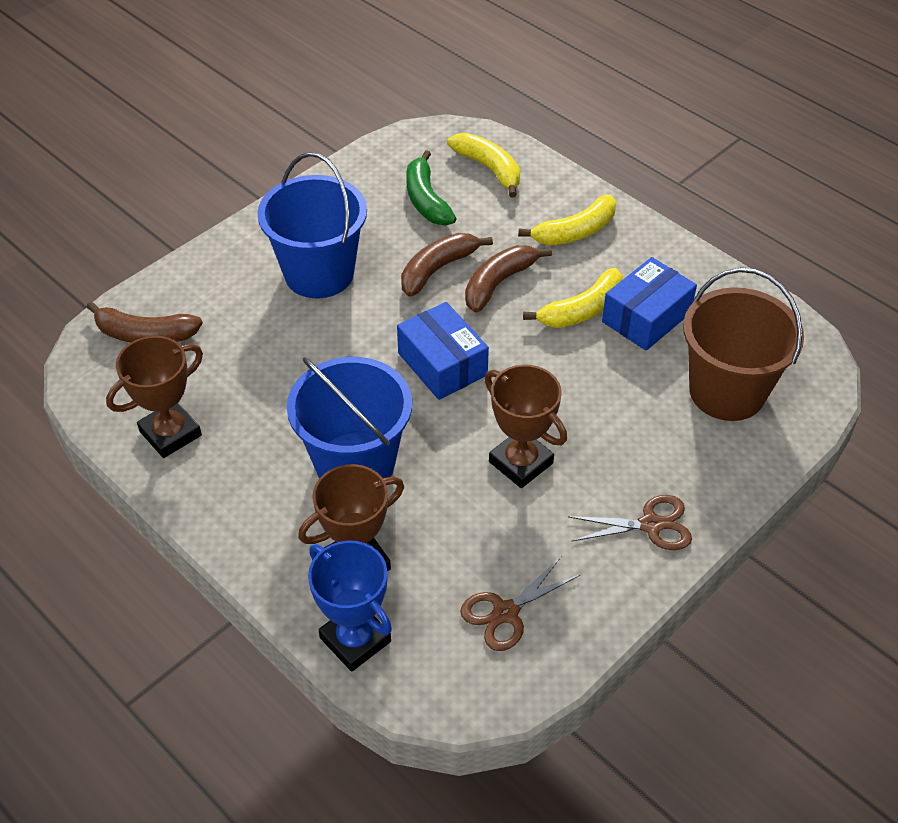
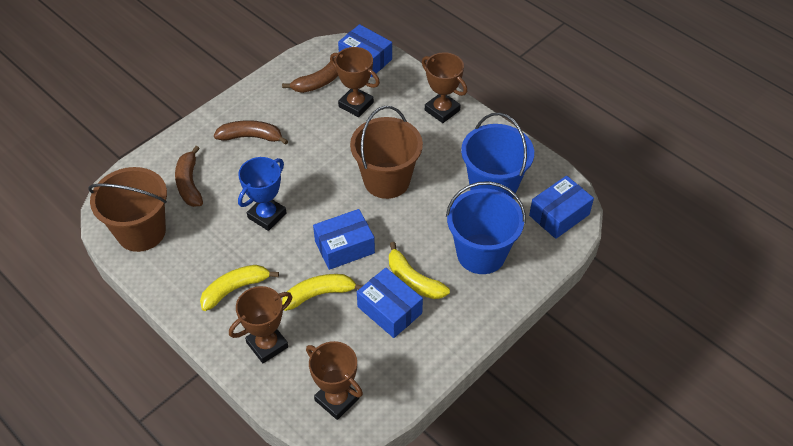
blue box: 2 -> 4
brown bucket: 1 -> 2
brown scissors: 2 -> 0
brown trophy: 3 -> 4
green banana: 1 -> 0

